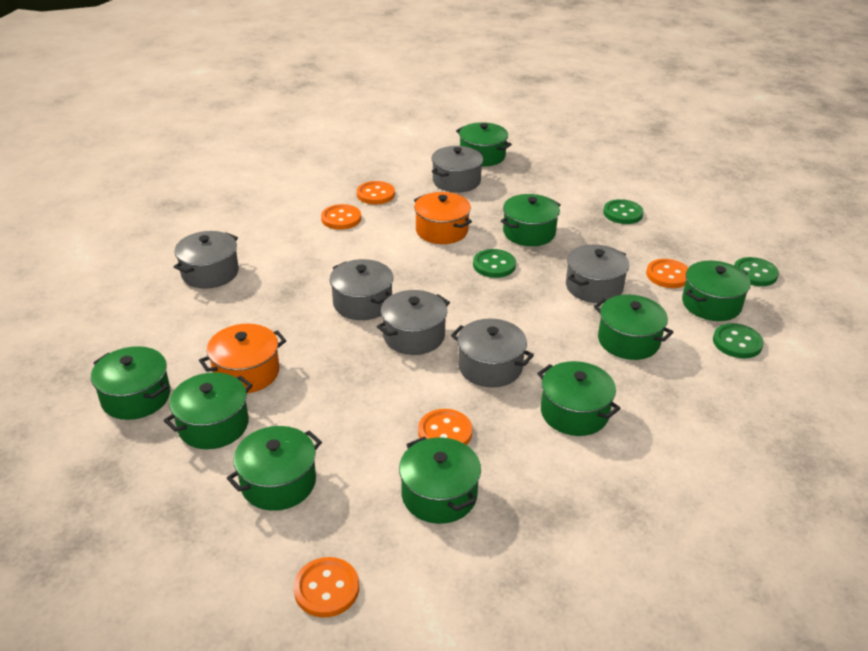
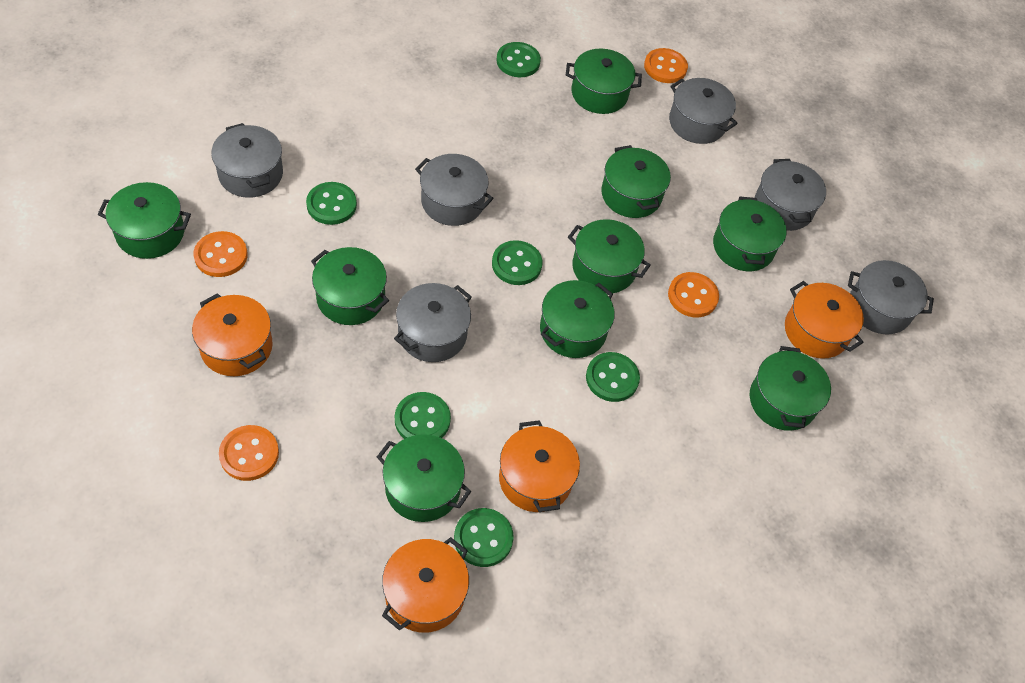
green button: 4 -> 6
orange button: 5 -> 4
orange pot: 2 -> 4

